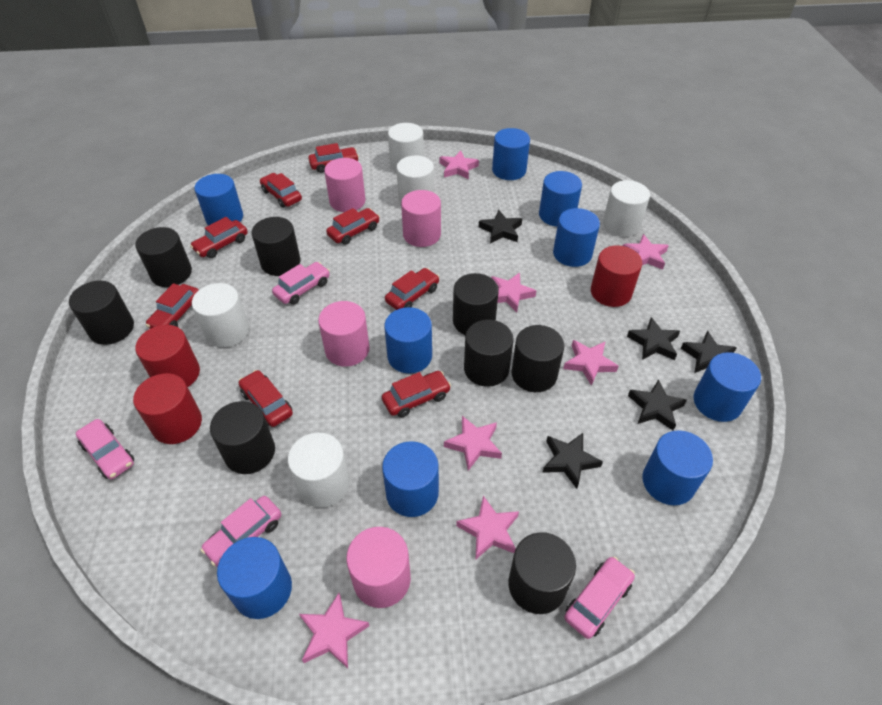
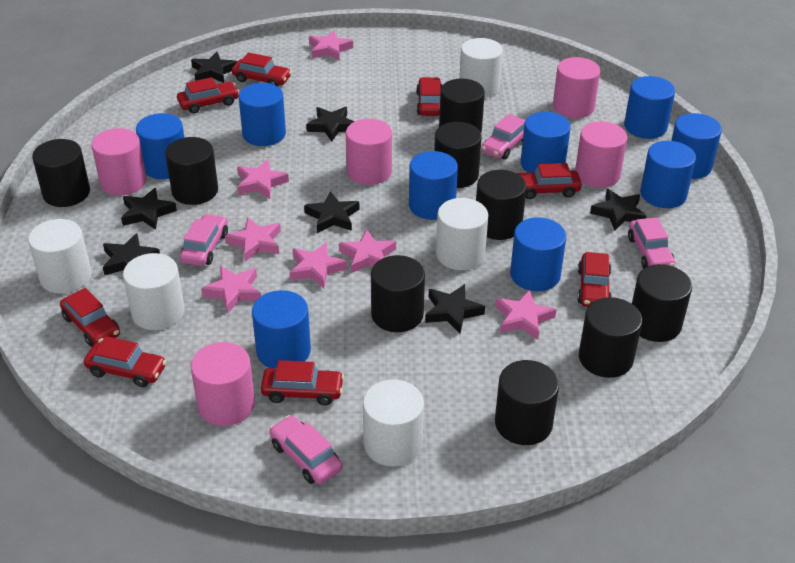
black cylinder: 8 -> 9
black star: 5 -> 7
pink cylinder: 4 -> 5
red cylinder: 3 -> 0

